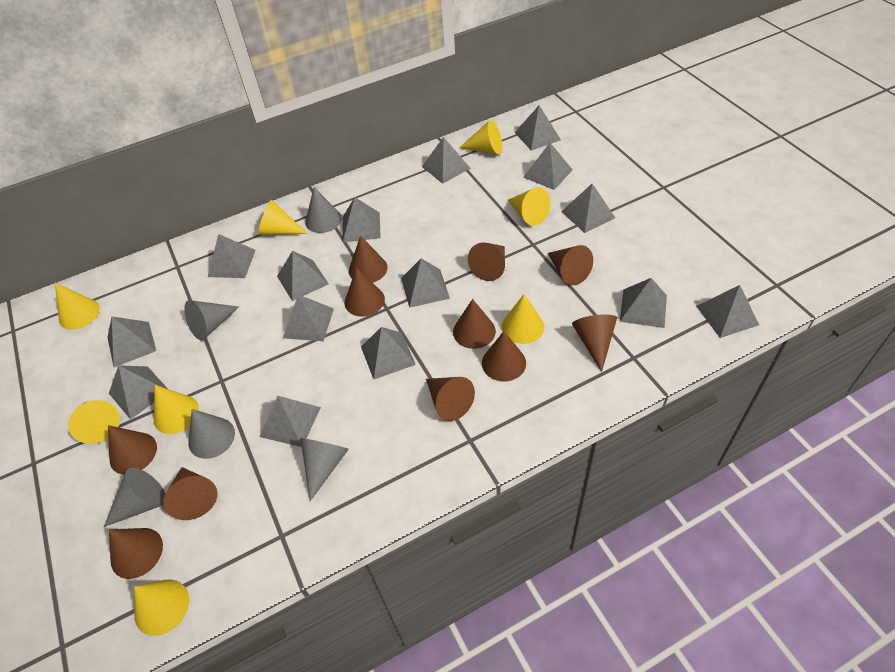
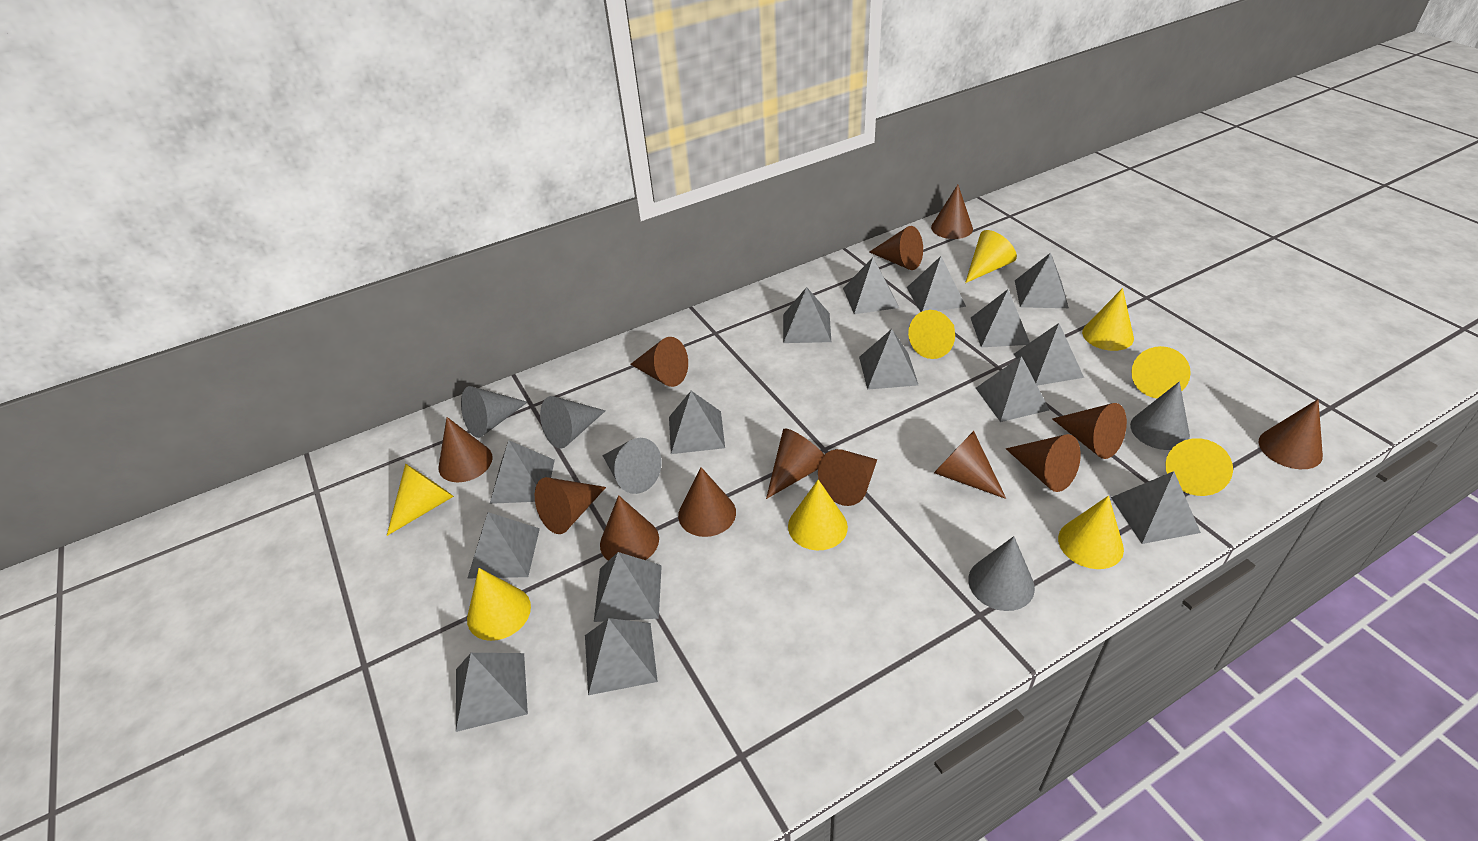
brown cone: 11 -> 13
yellow cone: 8 -> 9

